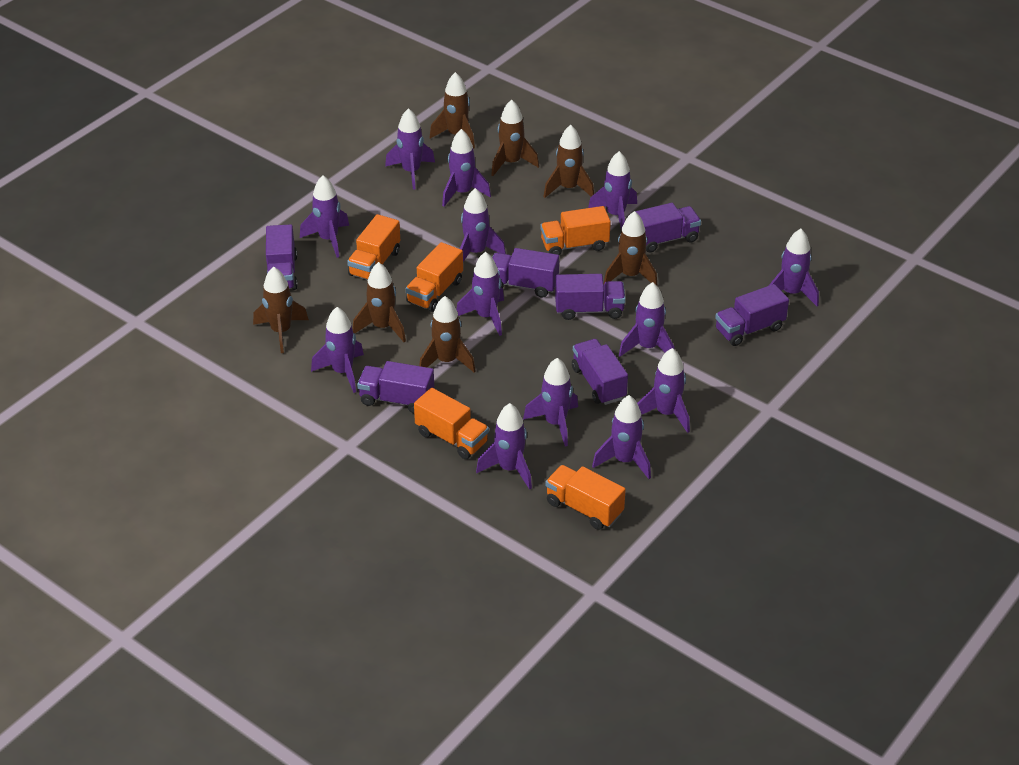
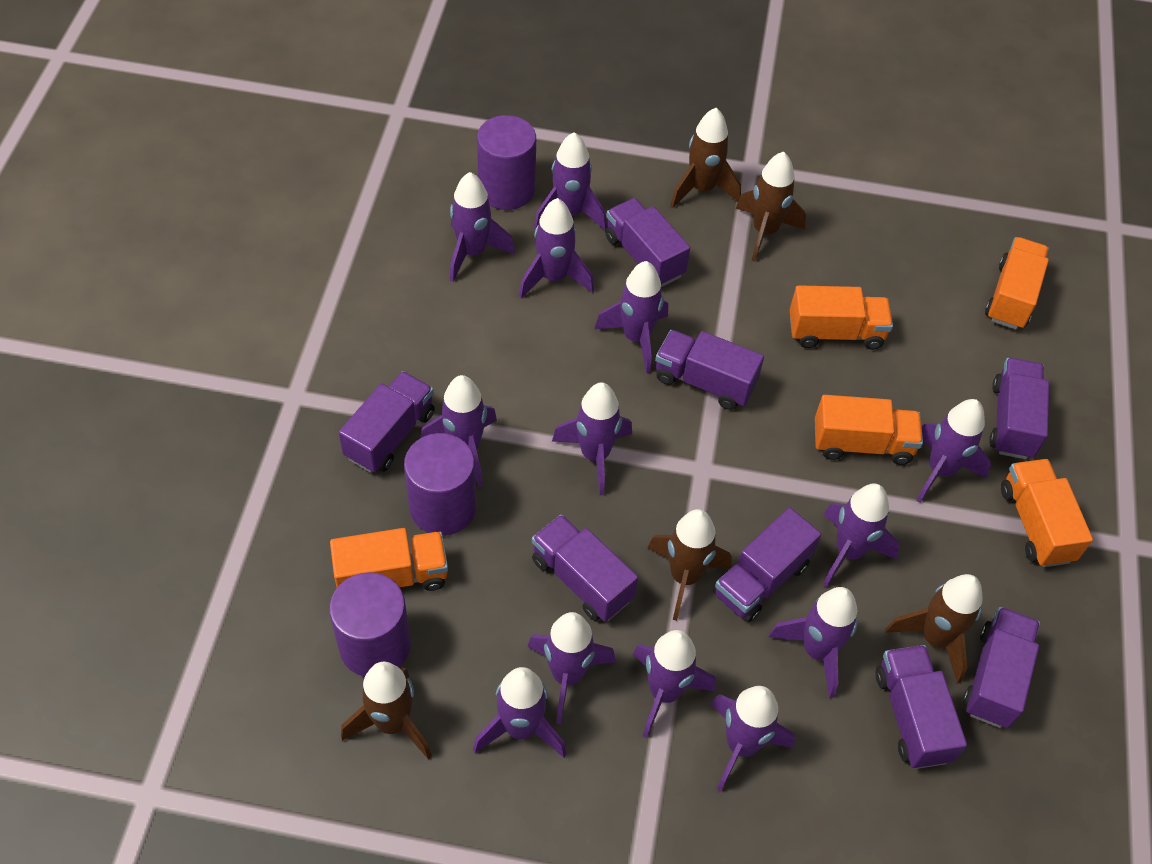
brown rocket: 7 -> 5
purple cylinder: 0 -> 3
purple truck: 7 -> 8

